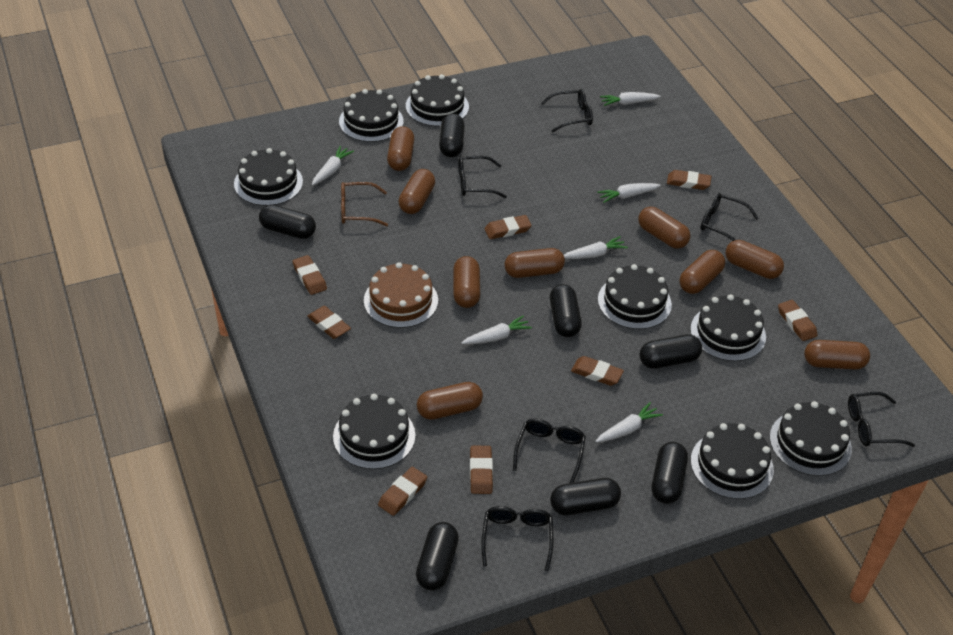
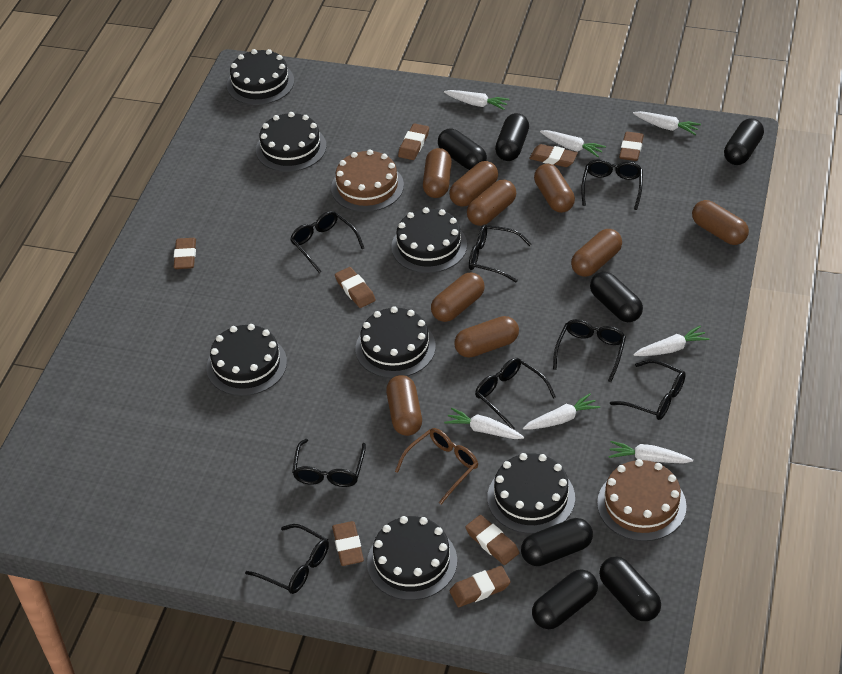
black cake: 8 -> 7
black glasses: 6 -> 8
brown cake: 1 -> 2
white carrot: 6 -> 7

